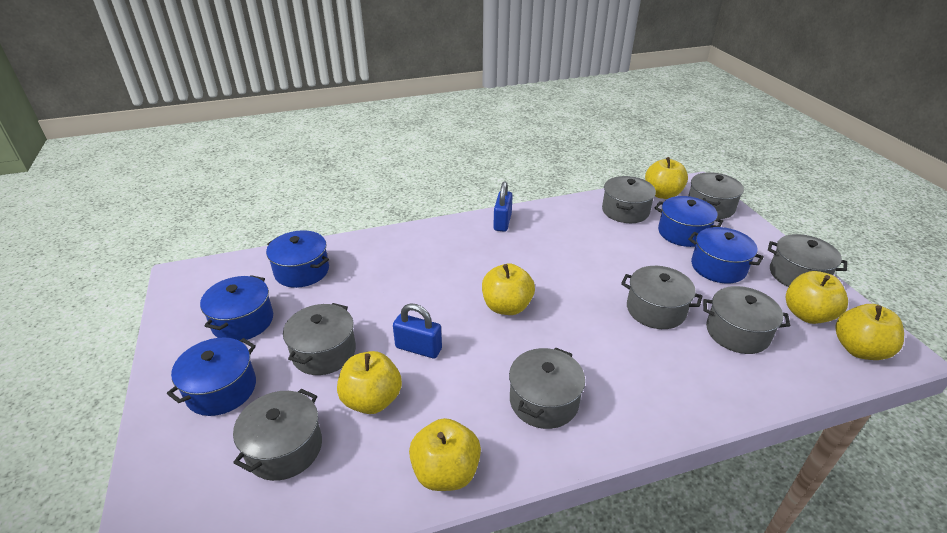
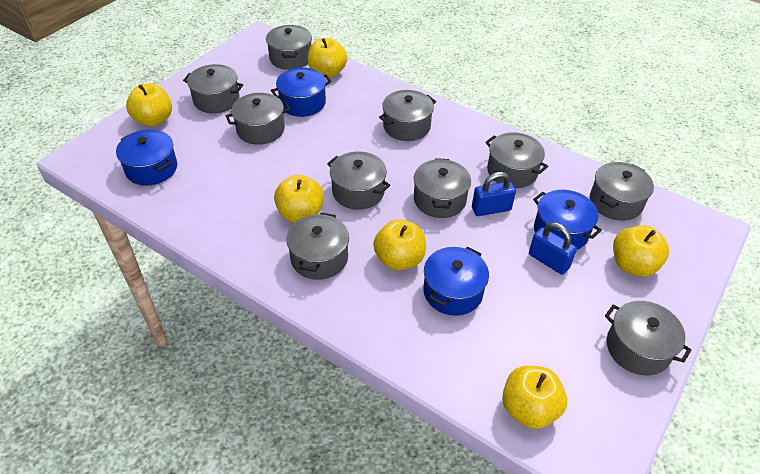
blue pot: 5 -> 4
grey pot: 8 -> 10

